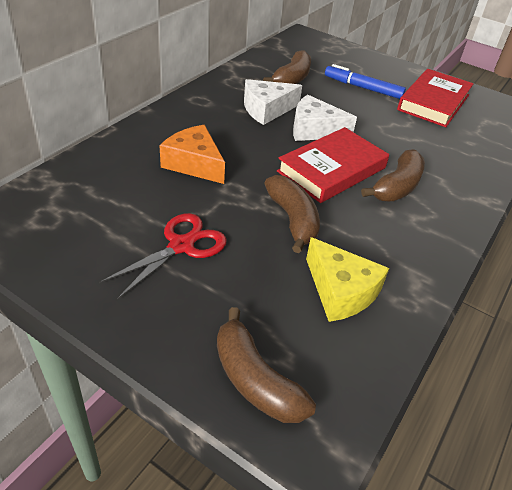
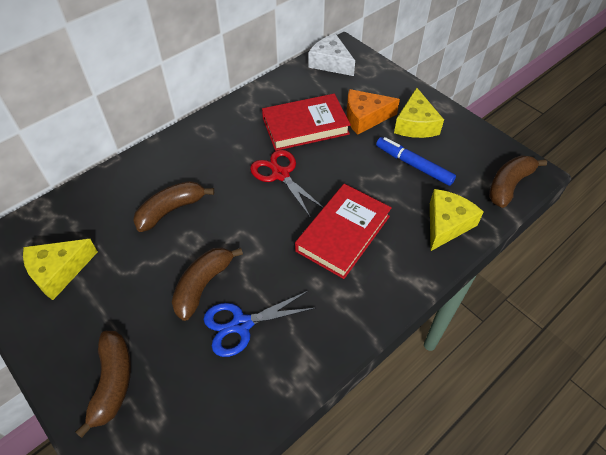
blue scissors: 0 -> 1
white cheese: 2 -> 1
yellow cheese: 1 -> 3

